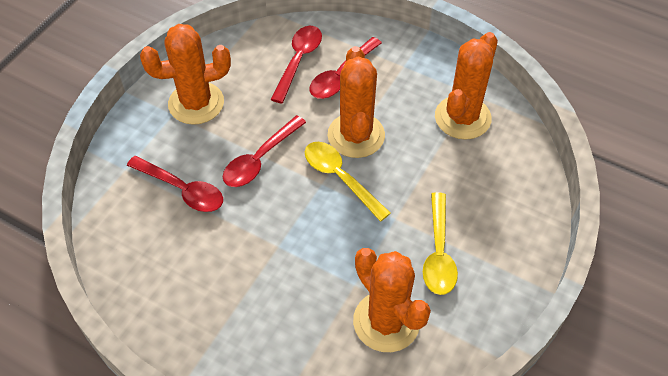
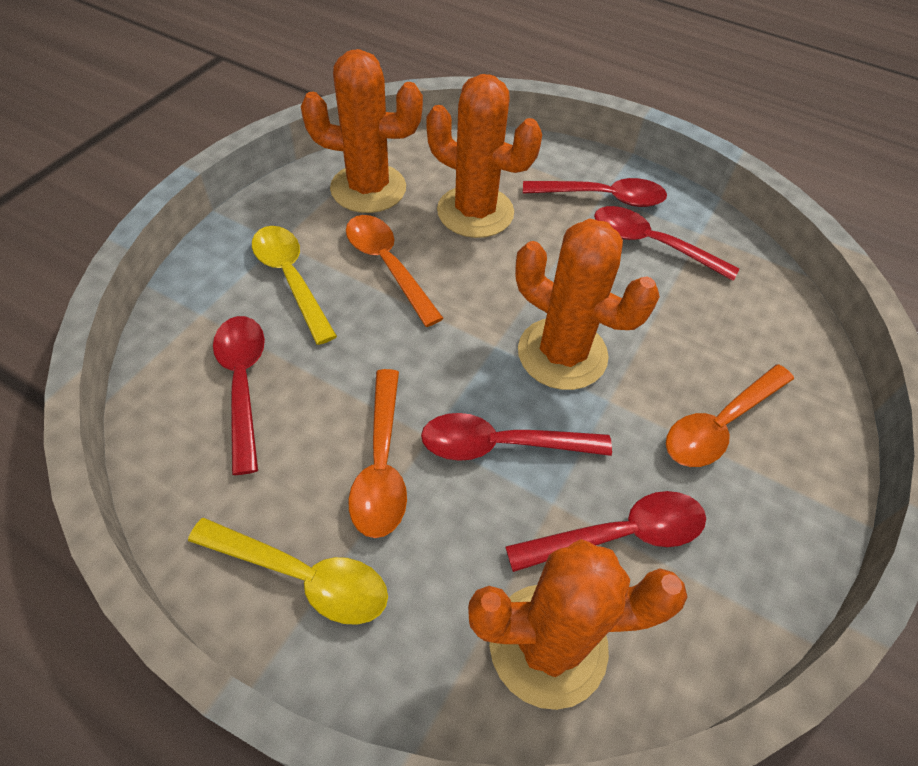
orange spoon: 0 -> 3
red spoon: 4 -> 5

